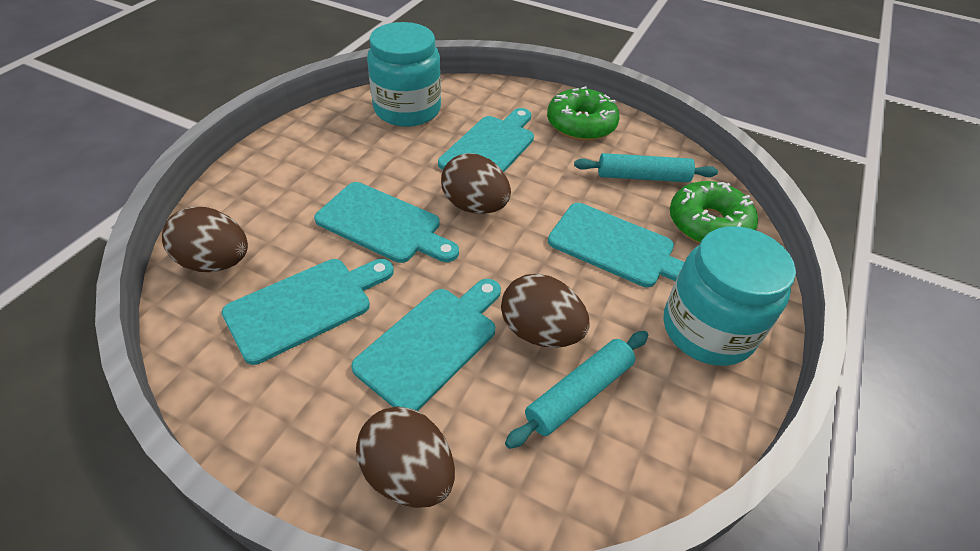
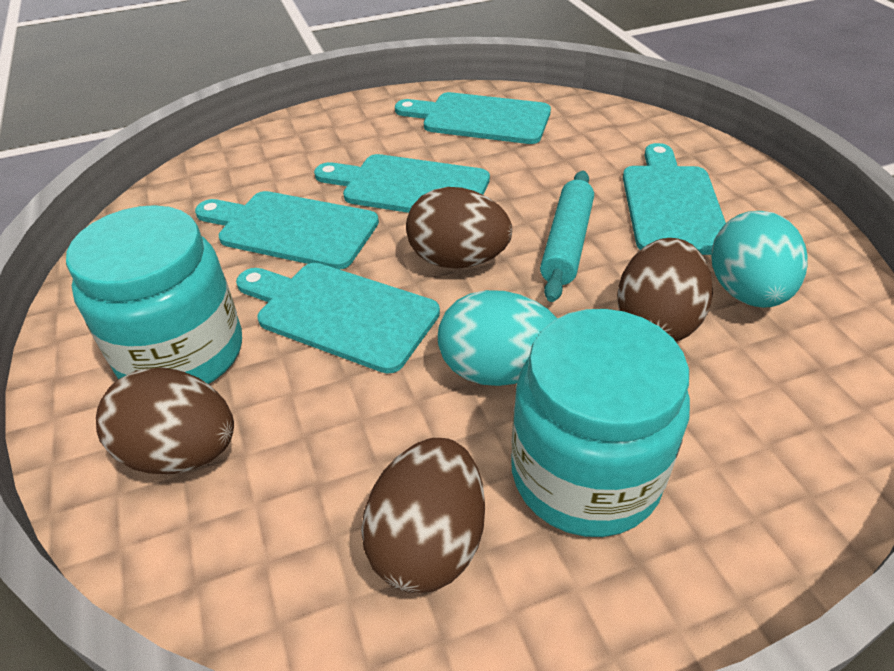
green donut: 2 -> 0
turquoise egg: 0 -> 2
turquoise rolling pin: 2 -> 1

